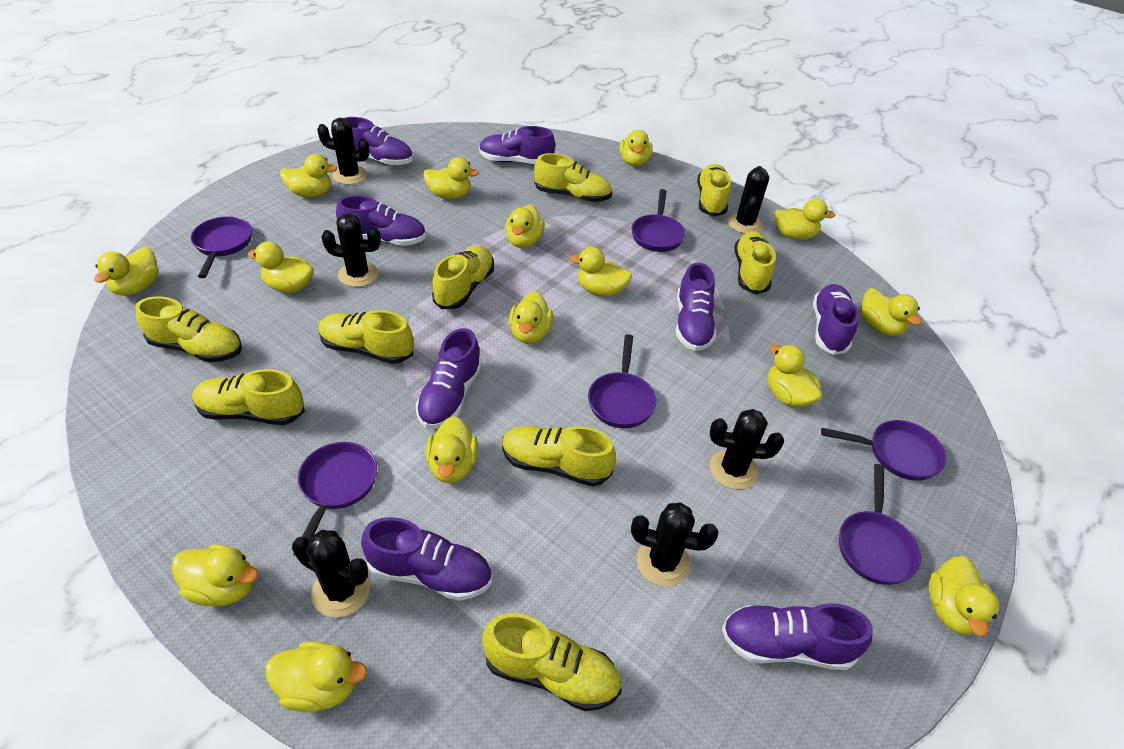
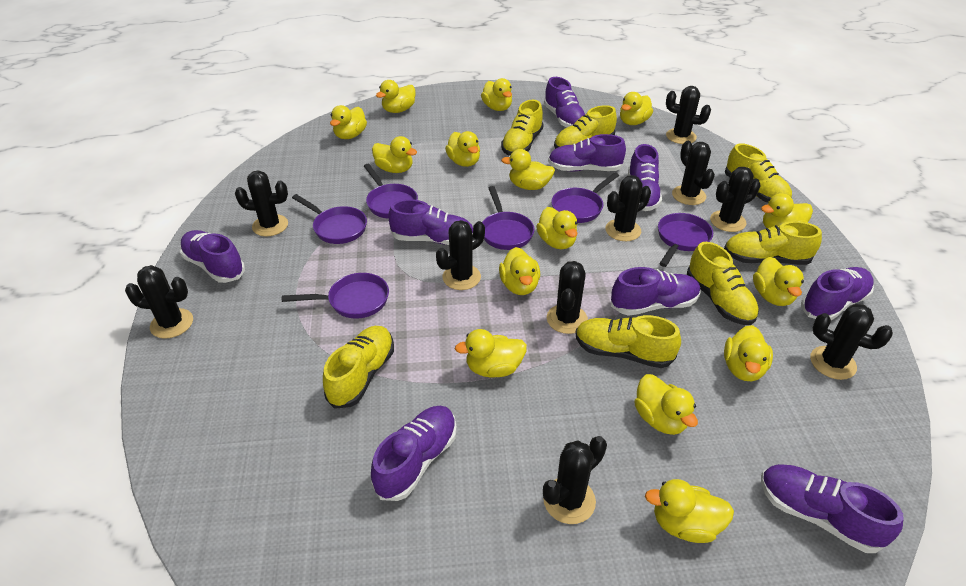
black cactus: 6 -> 10
purple shoe: 8 -> 9
yellow shoe: 9 -> 7

